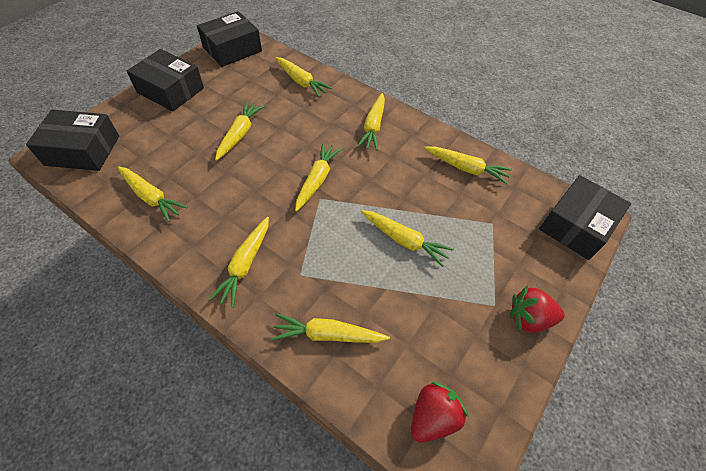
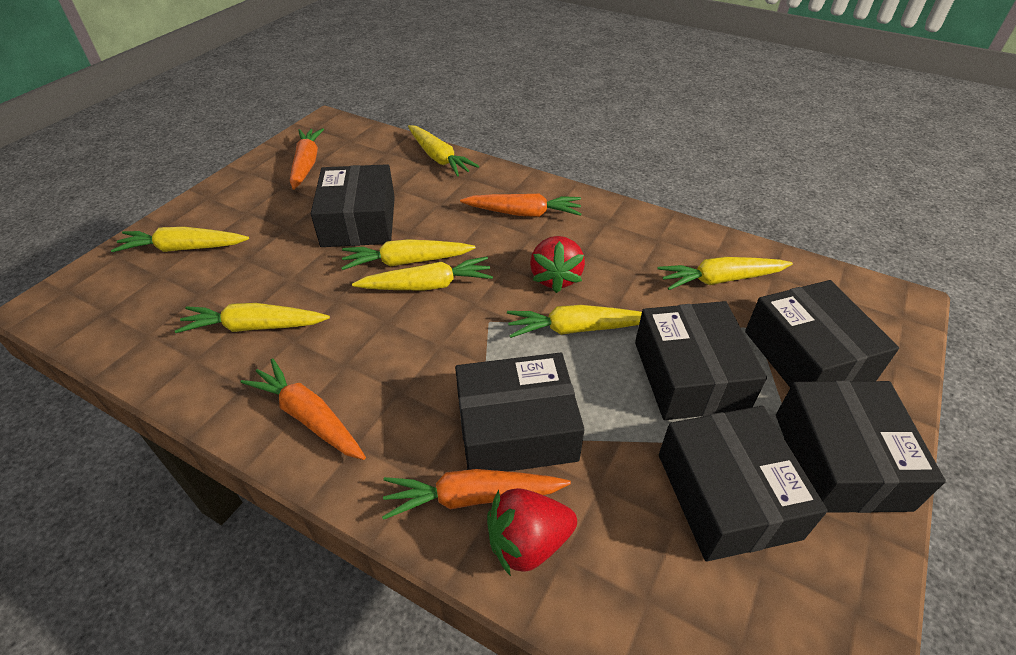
black box: 4 -> 6
orange carrot: 0 -> 4
yellow carrot: 9 -> 7

